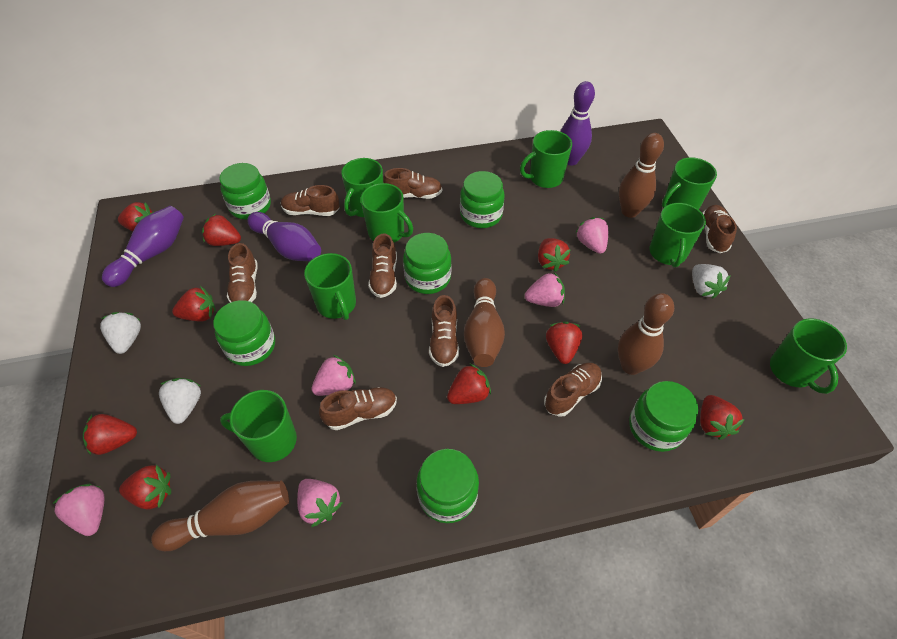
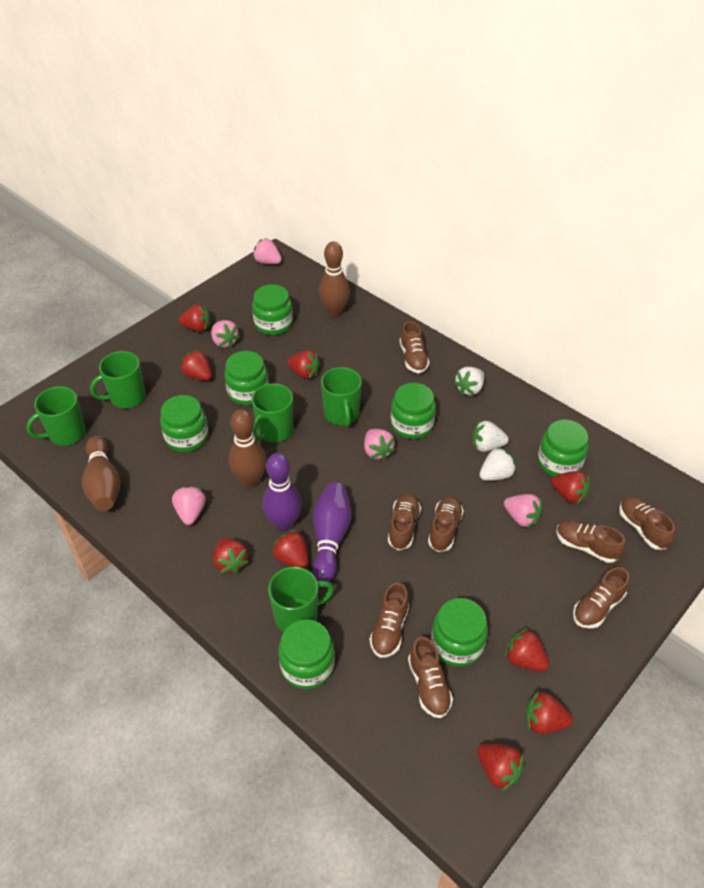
brown bowling pin: 4 -> 3
green jar: 6 -> 7
green mug: 8 -> 5
purple bowling pin: 3 -> 2

